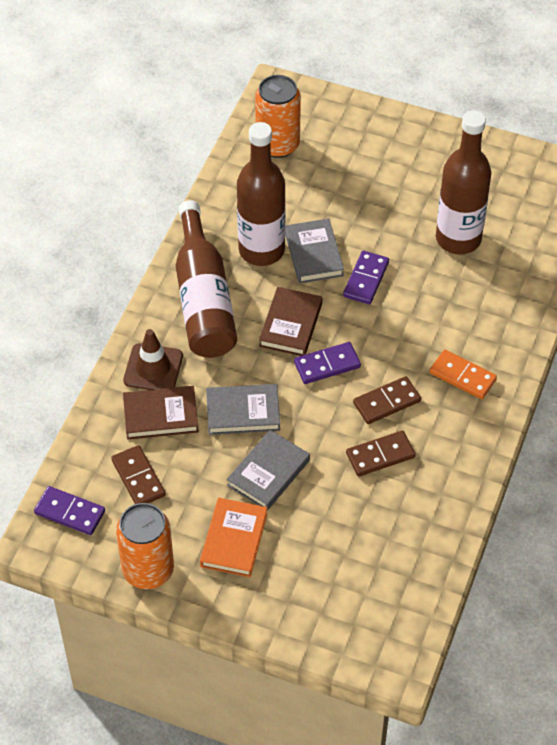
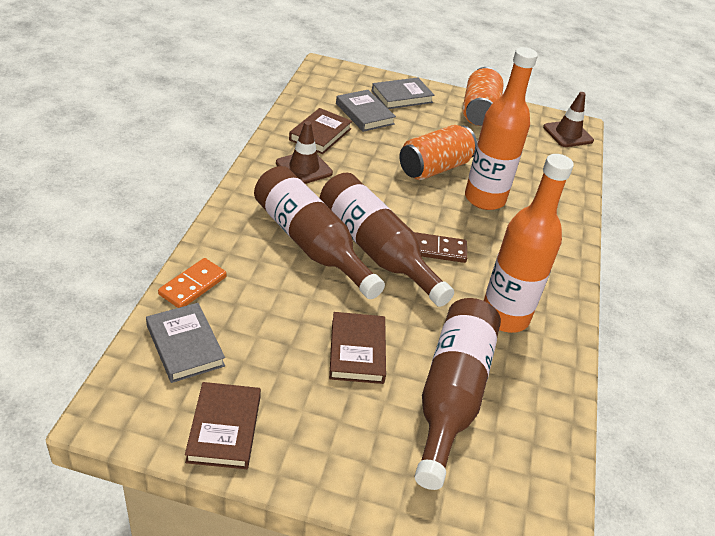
brown book: 2 -> 3
brown domino: 3 -> 1
brown traffic cone: 1 -> 2
orange book: 1 -> 0
orange bottle: 0 -> 2
purple domino: 3 -> 0

